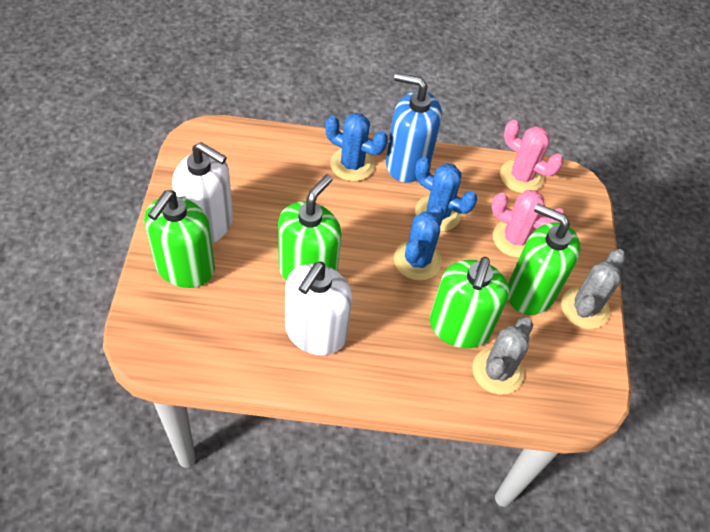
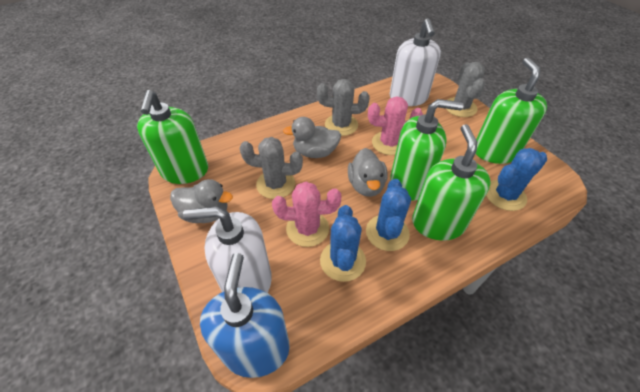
grey cactus: 2 -> 3
grey duck: 0 -> 3

